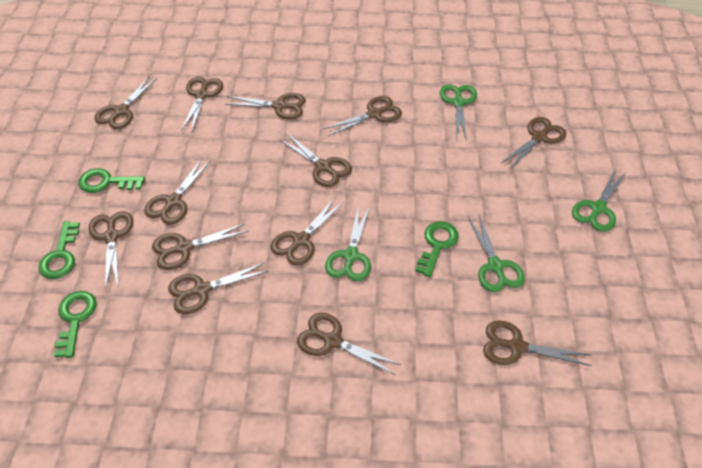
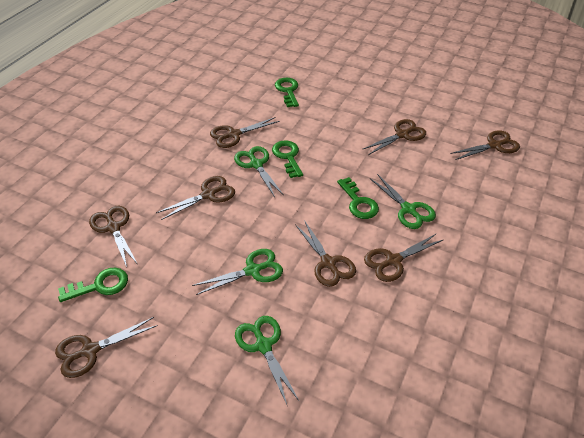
brown scissors: 13 -> 8

